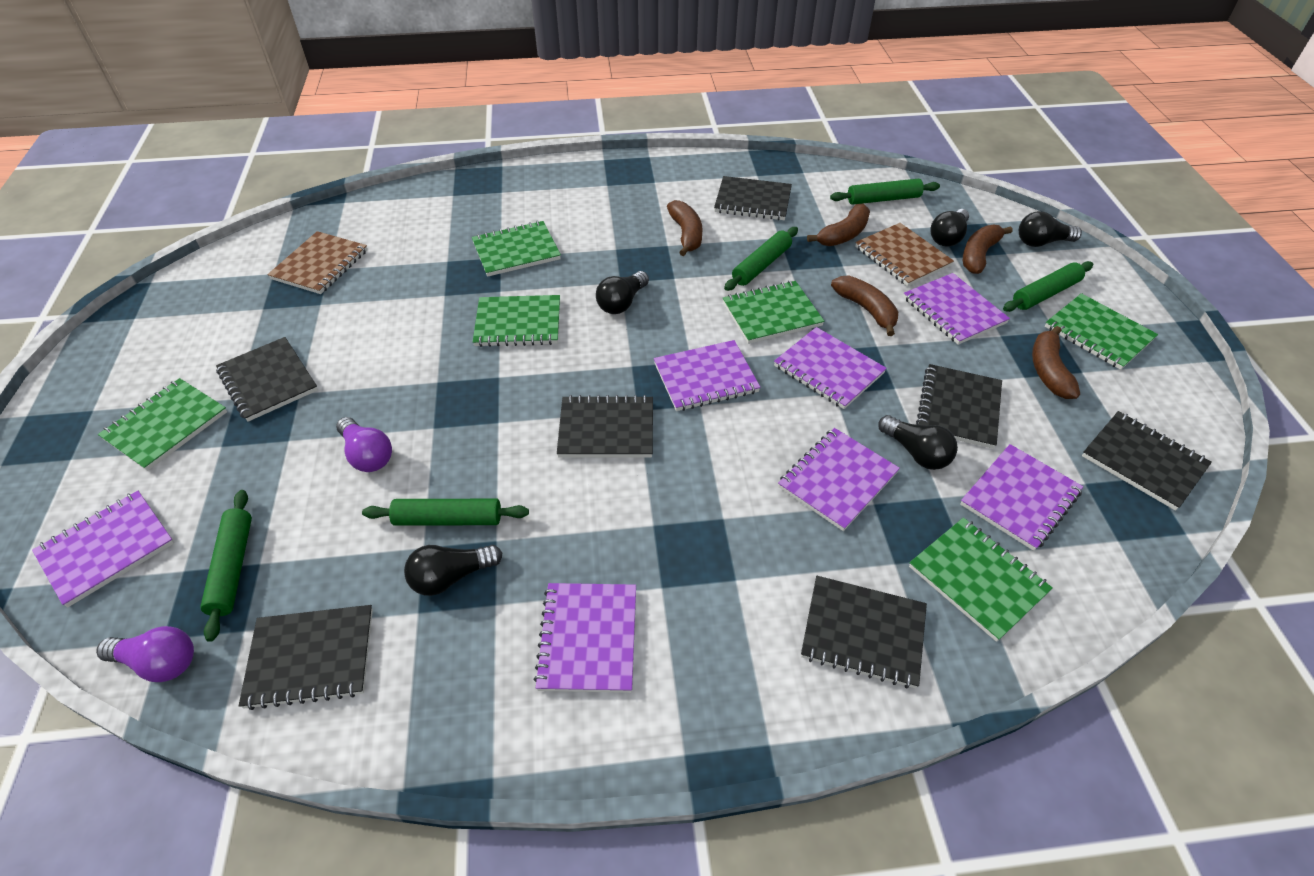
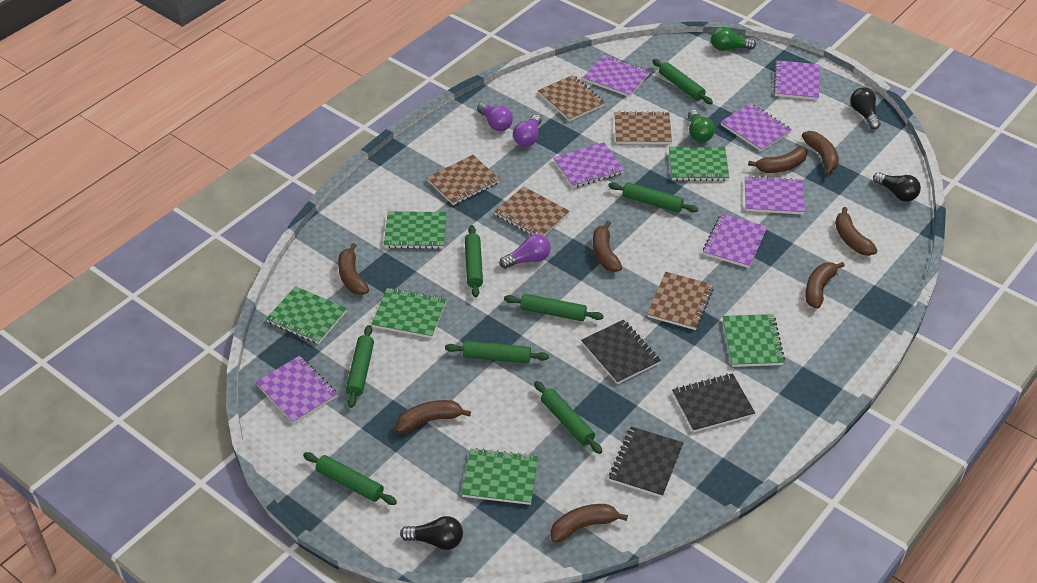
black light bulb: 5 -> 3
black notebook: 7 -> 3
brown banana: 5 -> 8
brown notebook: 2 -> 5
green light bulb: 0 -> 2
green rolling pin: 5 -> 8
purple light bulb: 2 -> 3

